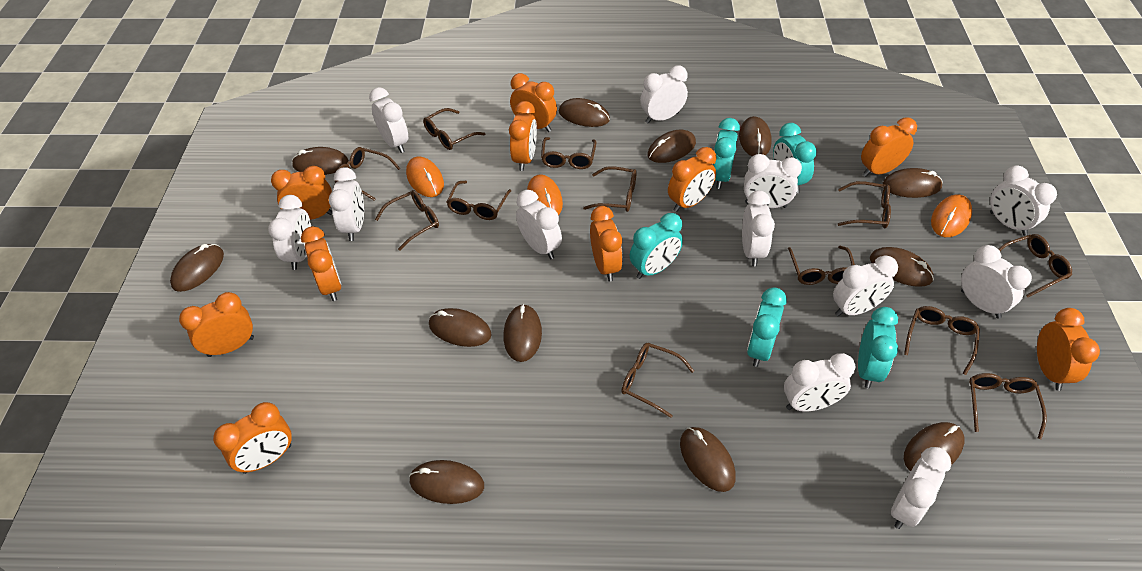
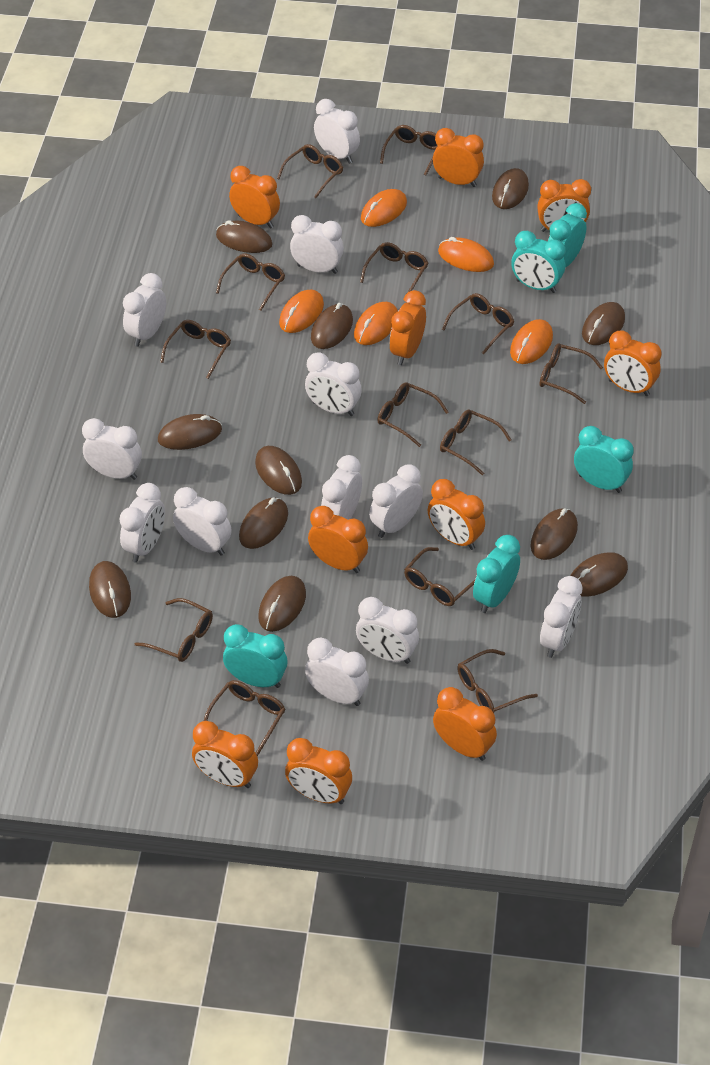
brown glasses: 12 -> 13
brown mouse: 12 -> 11
orange mouse: 3 -> 5

